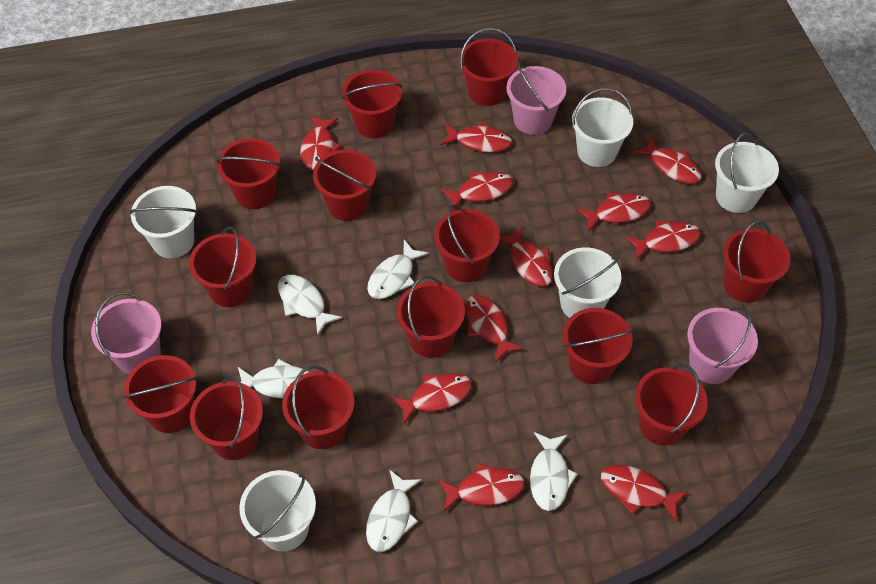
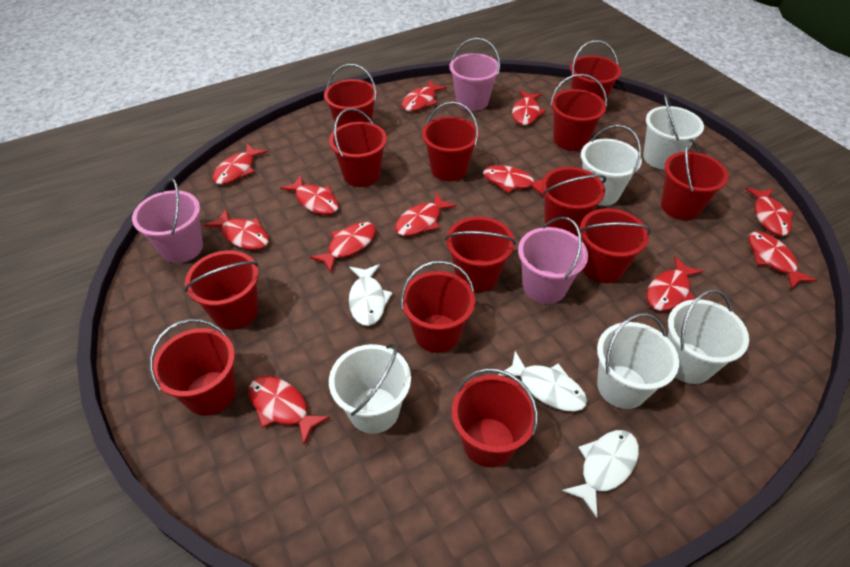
red fish: 11 -> 12
white fish: 5 -> 3

